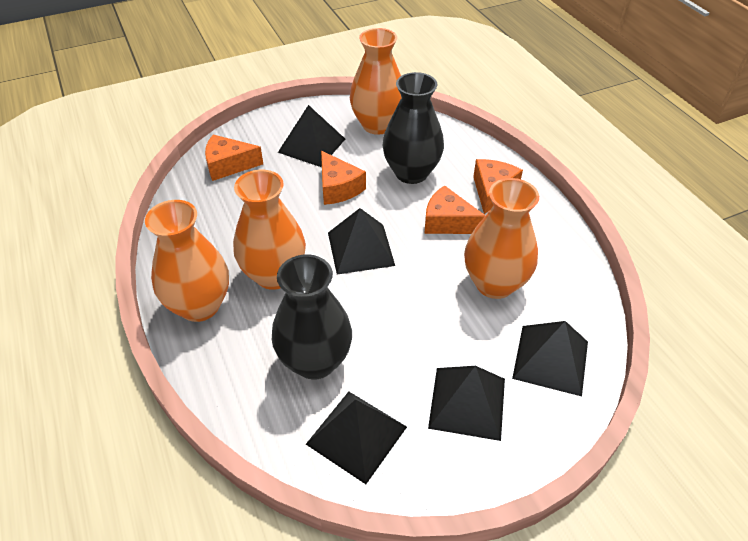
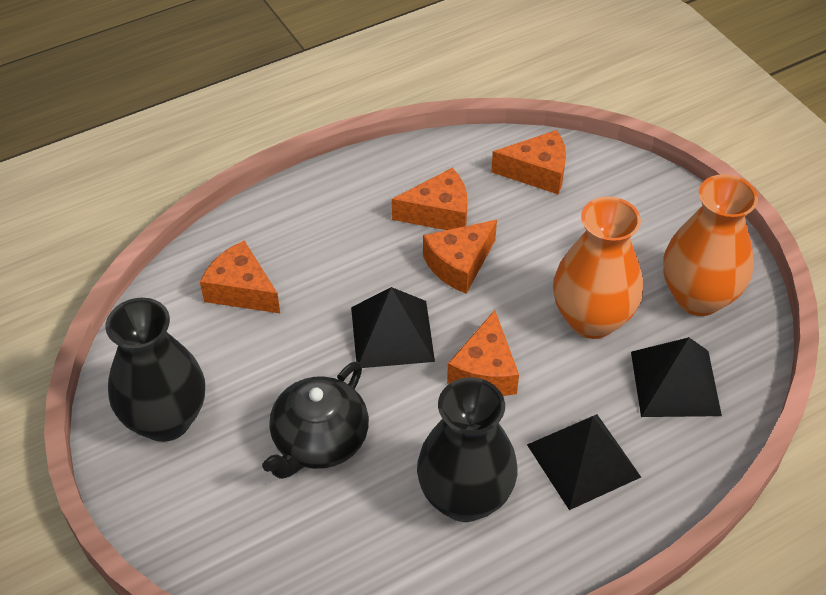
black pyramid: 5 -> 3
black teapot: 0 -> 1
orange cheese: 4 -> 5
orange vase: 4 -> 2

